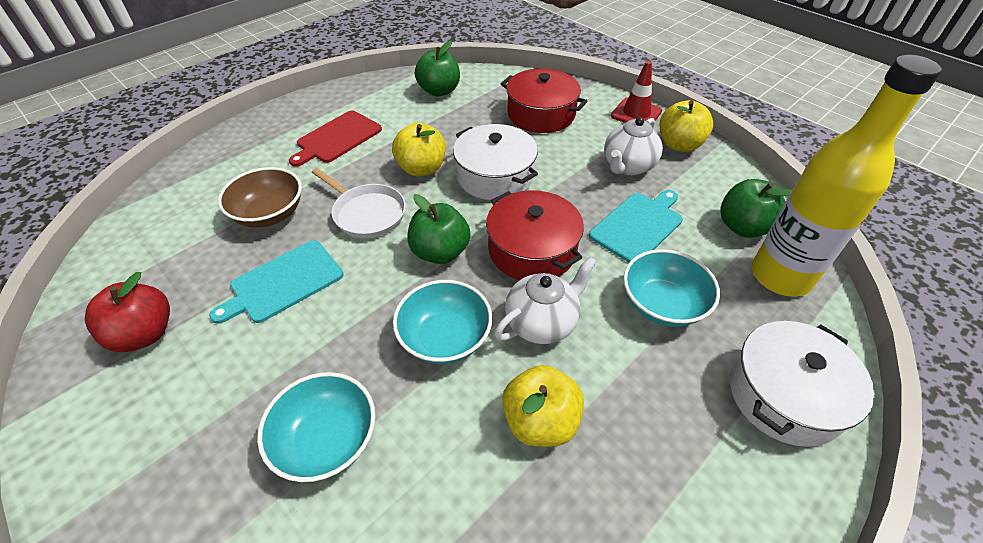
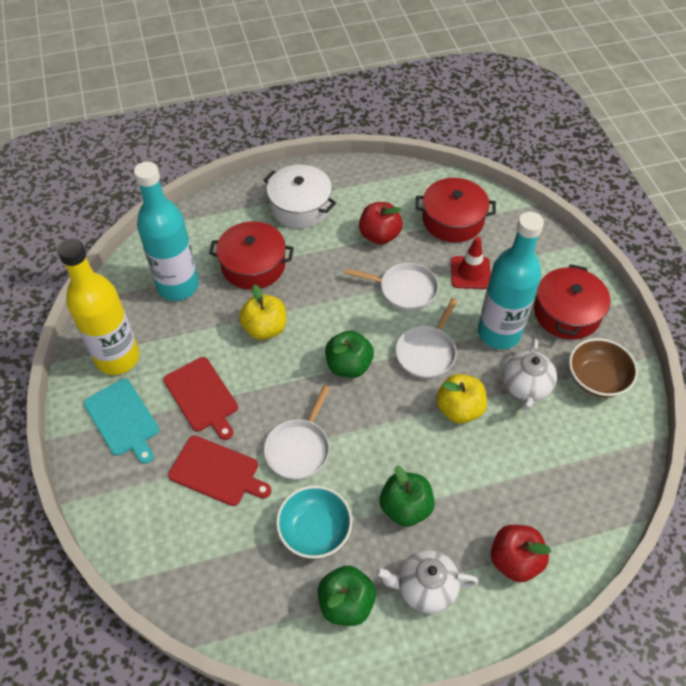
red apple: 1 -> 2
red cutting board: 1 -> 2
red pot: 2 -> 3
turquoise bottle: 0 -> 2
turquoise bowl: 3 -> 1
turquoise cutting board: 2 -> 1
white pan: 1 -> 3
white pot: 2 -> 1
yellow apple: 3 -> 2

